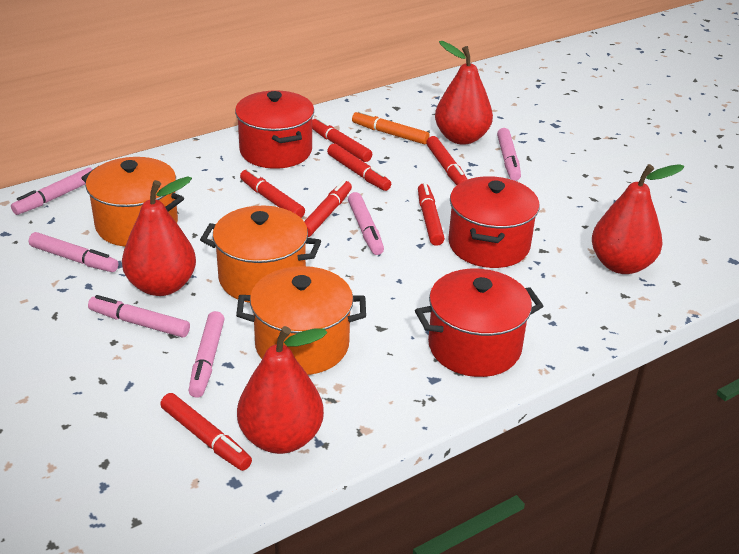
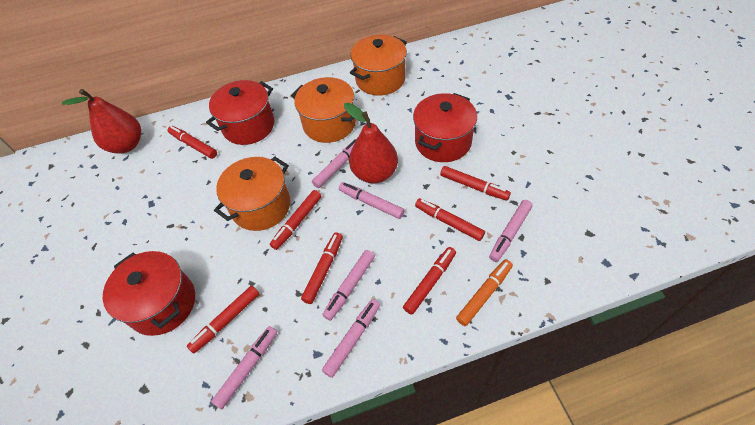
red pear: 4 -> 2

